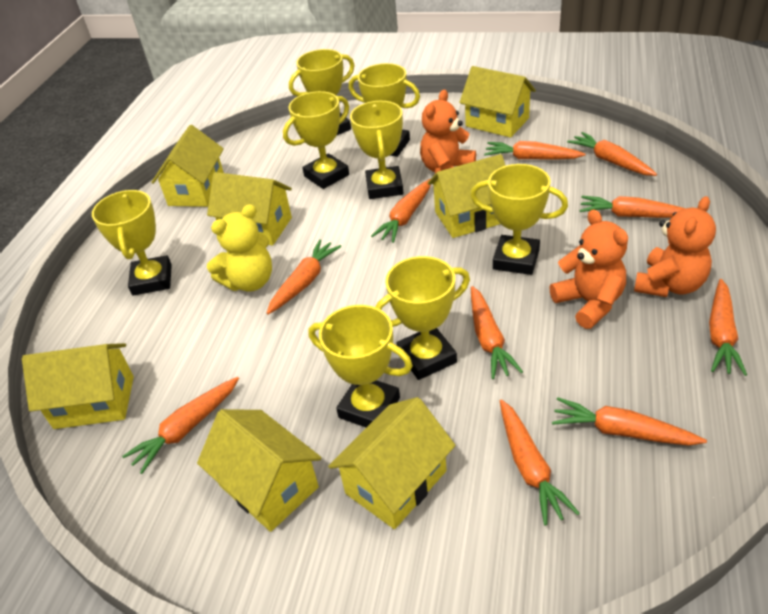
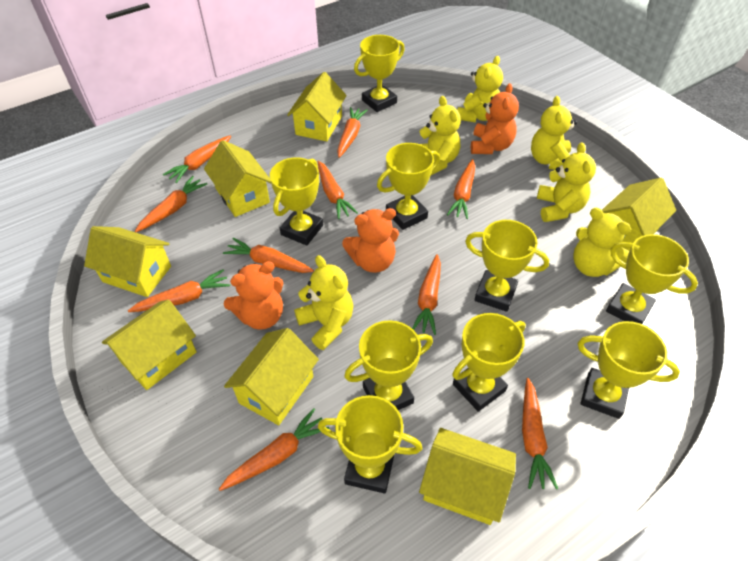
yellow teddy bear: 1 -> 6
yellow trophy: 8 -> 9

